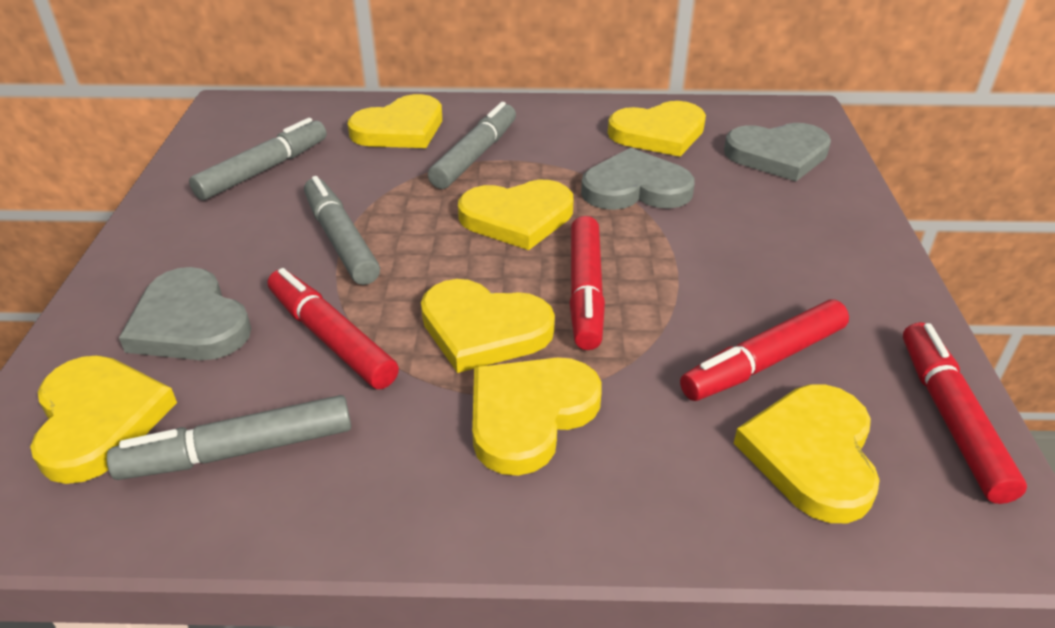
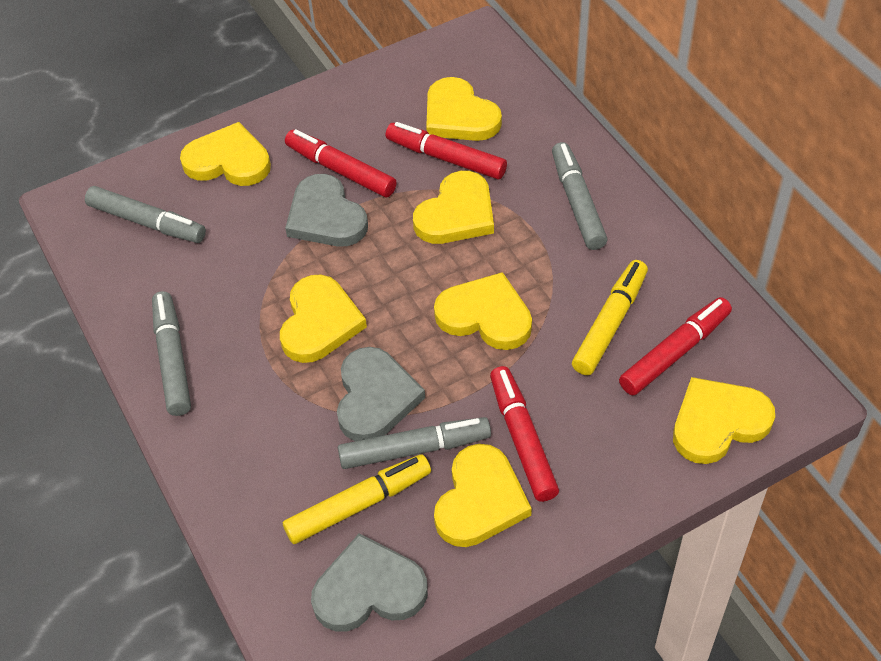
yellow marker: 0 -> 2

